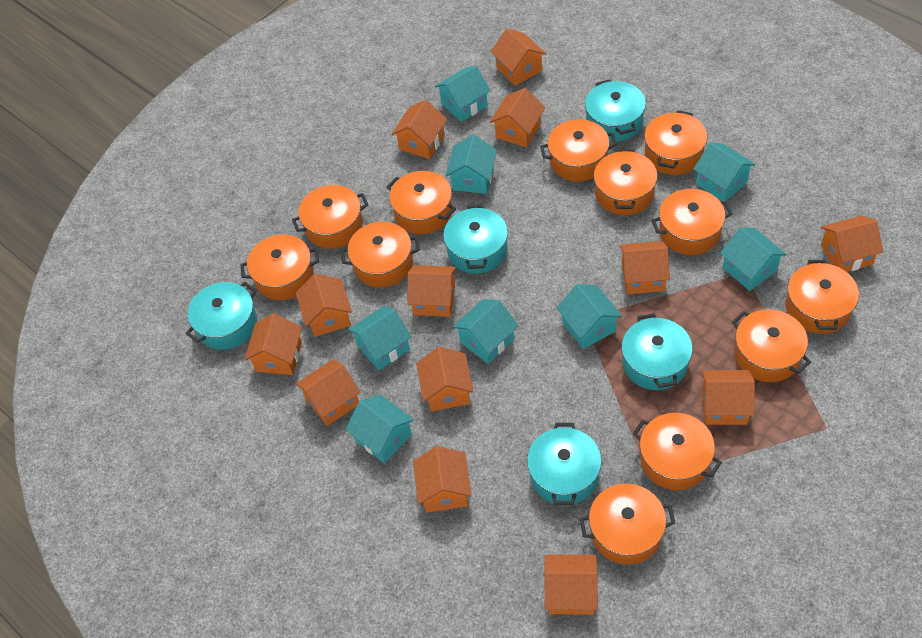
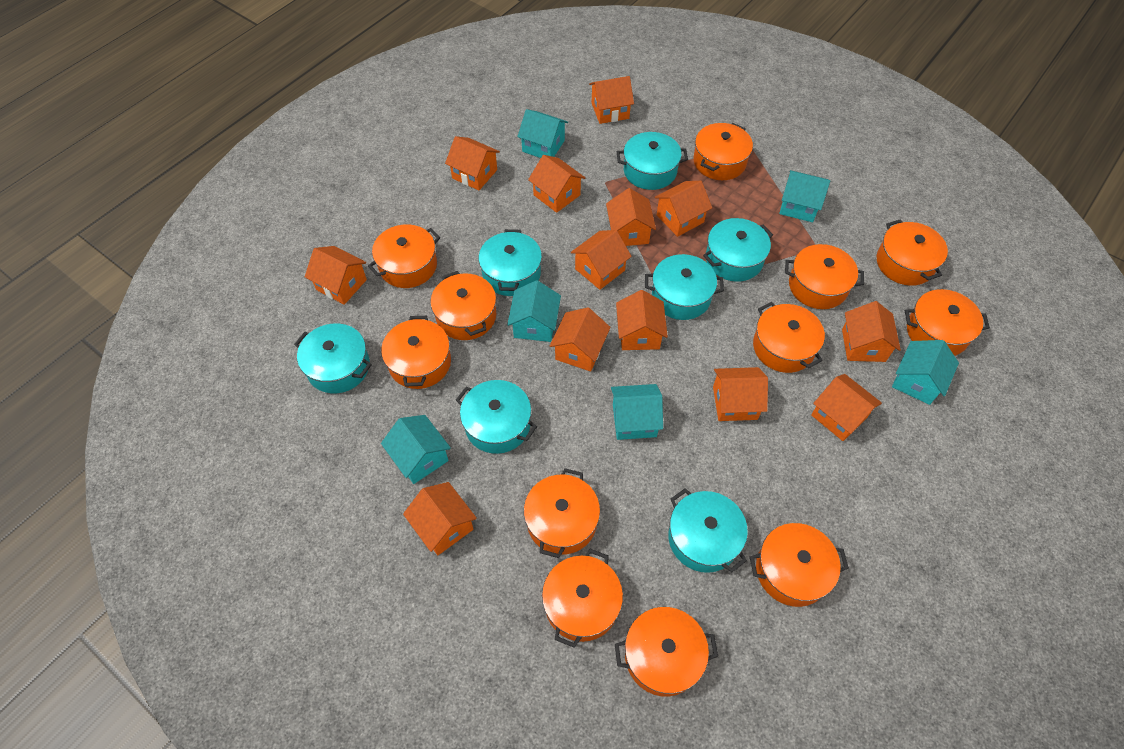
turquoise house: 8 -> 6
turquoise pot: 5 -> 7

